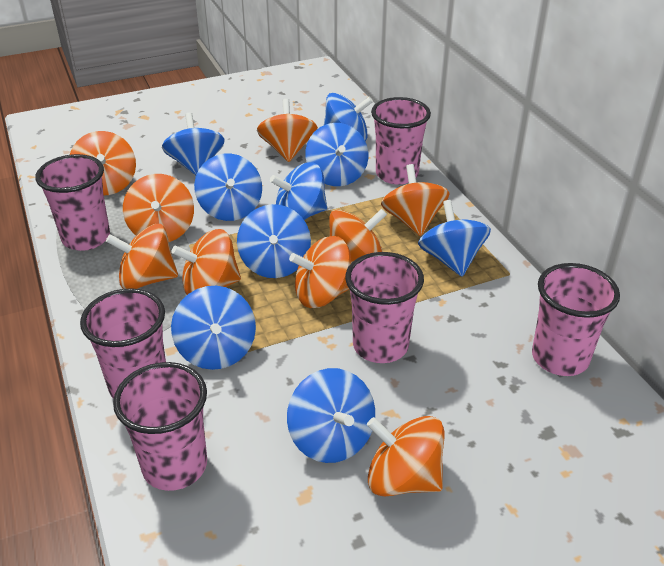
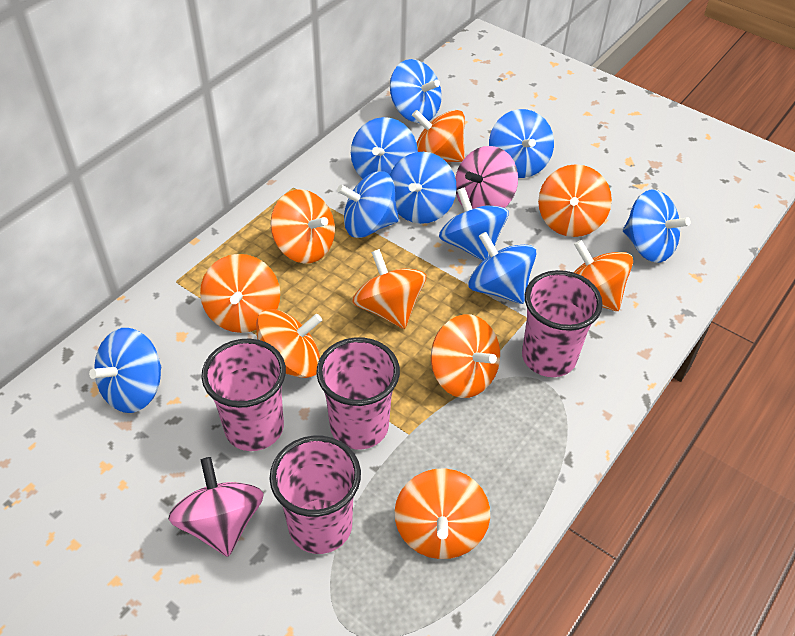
pink cup: 6 -> 4
pink spinning top: 0 -> 2

